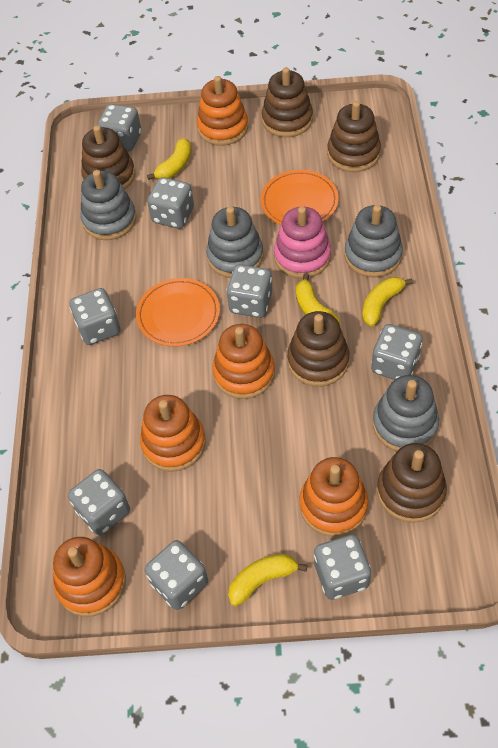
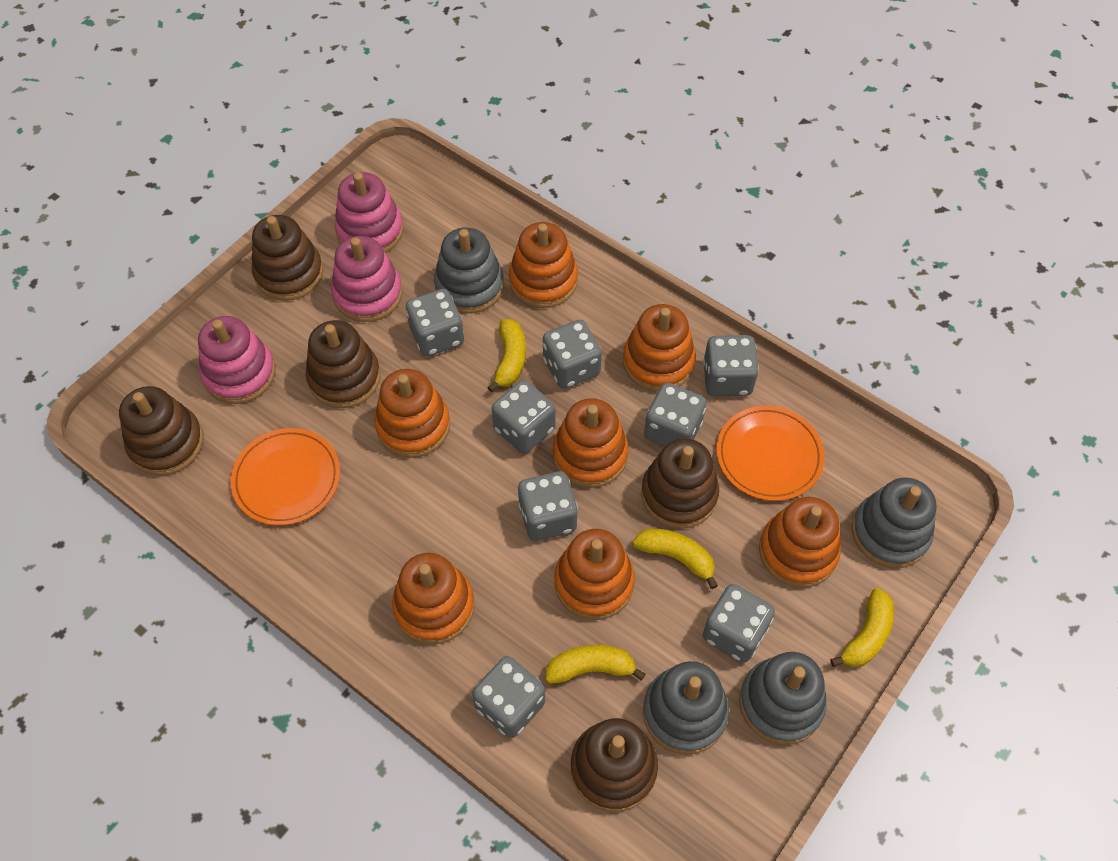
orange stacking toy: 5 -> 7
pink stacking toy: 1 -> 3

